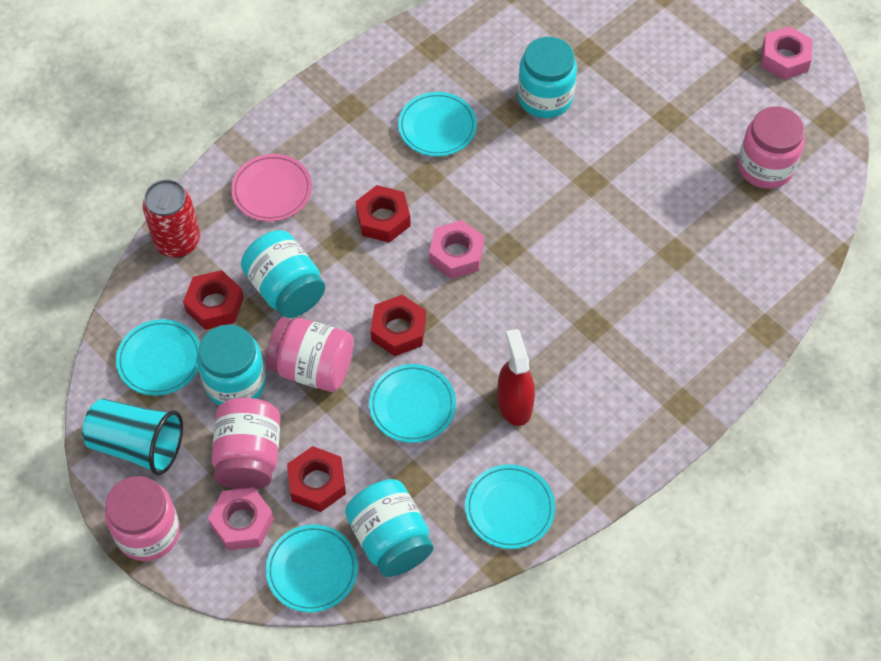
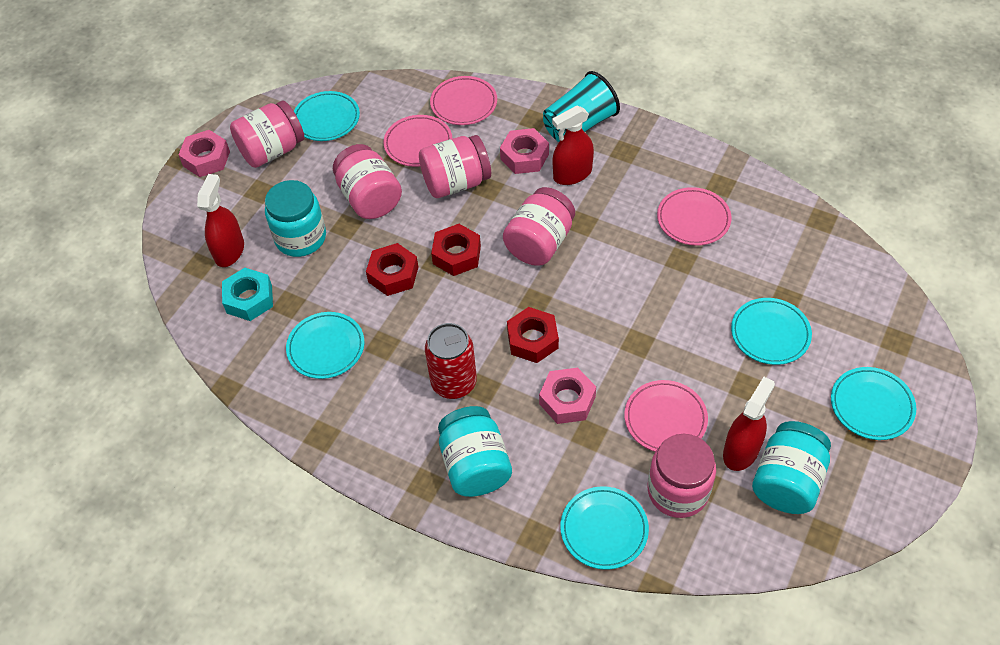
pink jar: 4 -> 5
pink plate: 1 -> 4
red nut: 4 -> 3
red spray bottle: 1 -> 3
turquoise jar: 4 -> 3
turquoise nut: 0 -> 1

